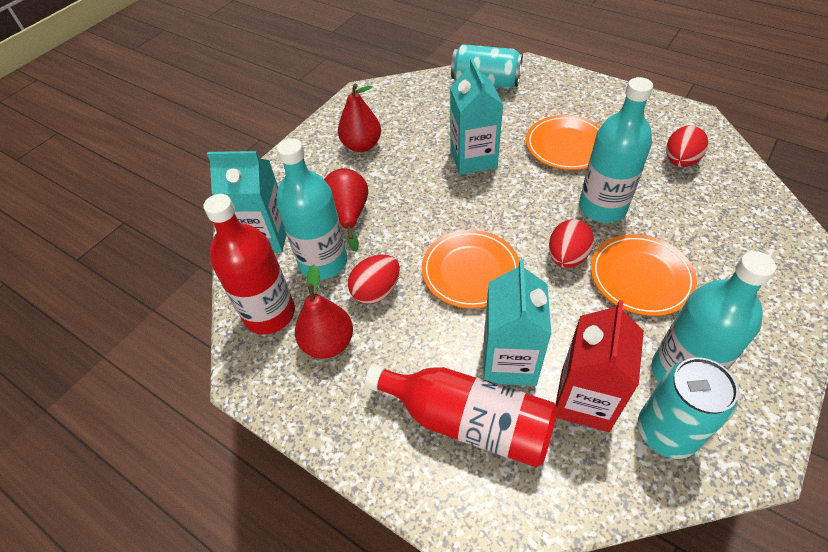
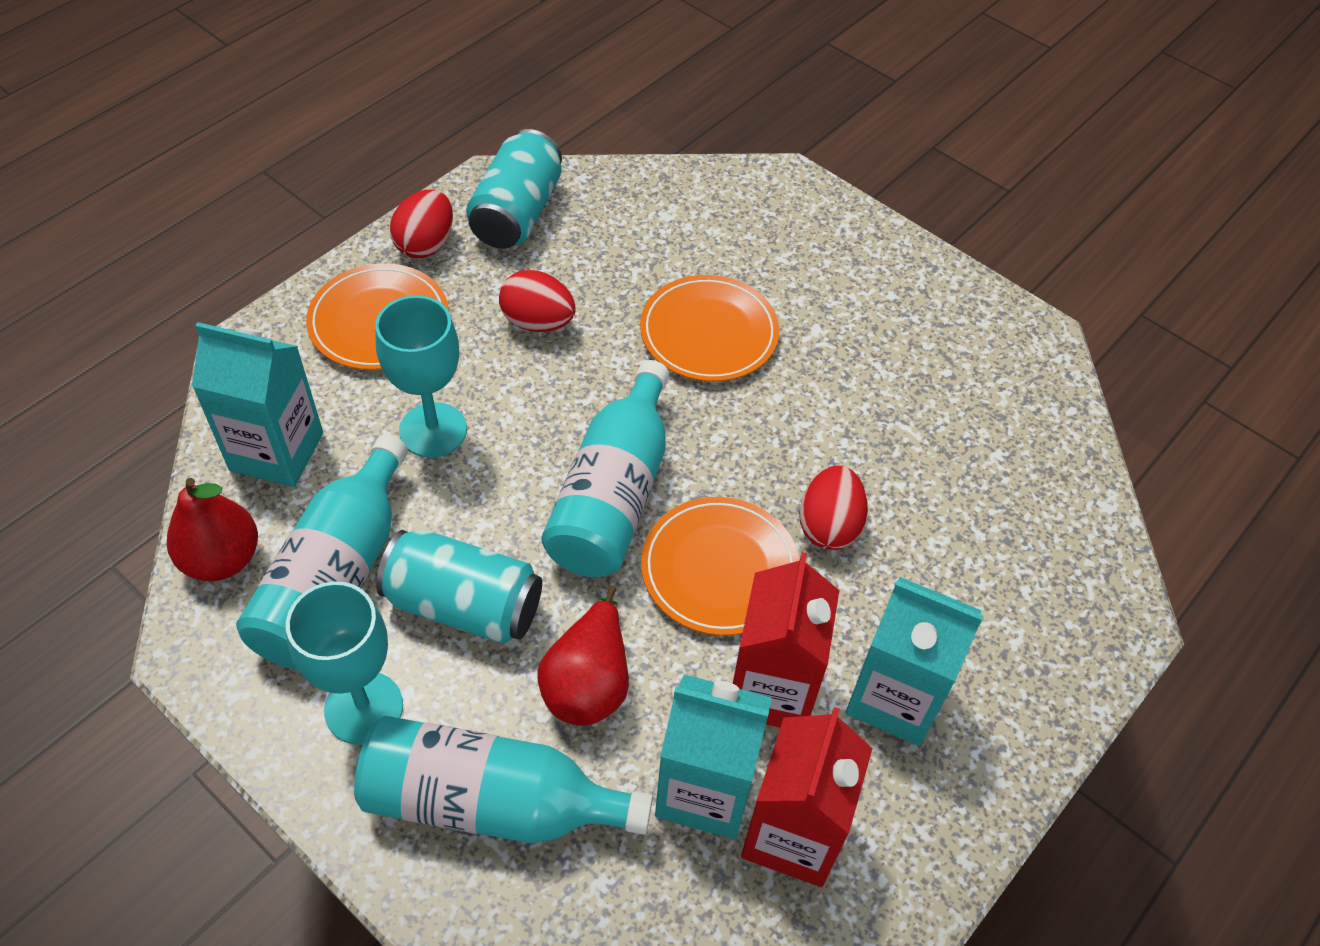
red bottle: 2 -> 0
red carton: 1 -> 2
red pear: 3 -> 2
turquoise goblet: 0 -> 2

